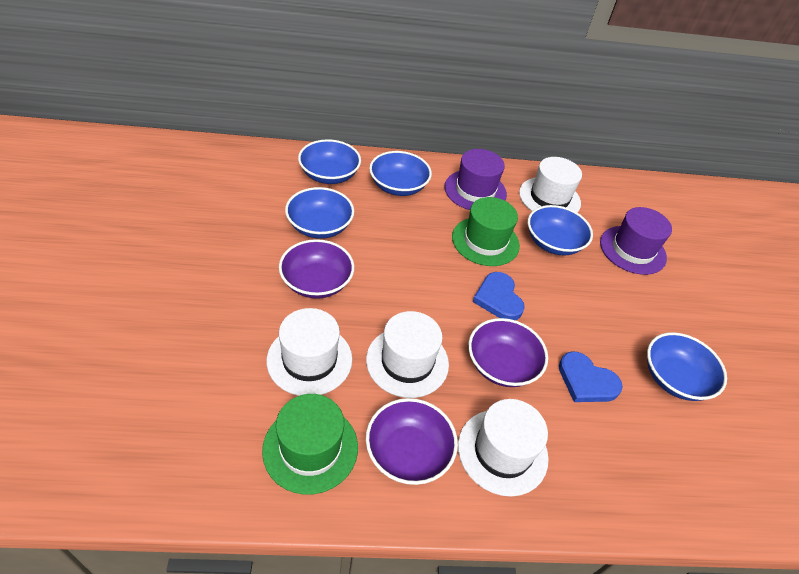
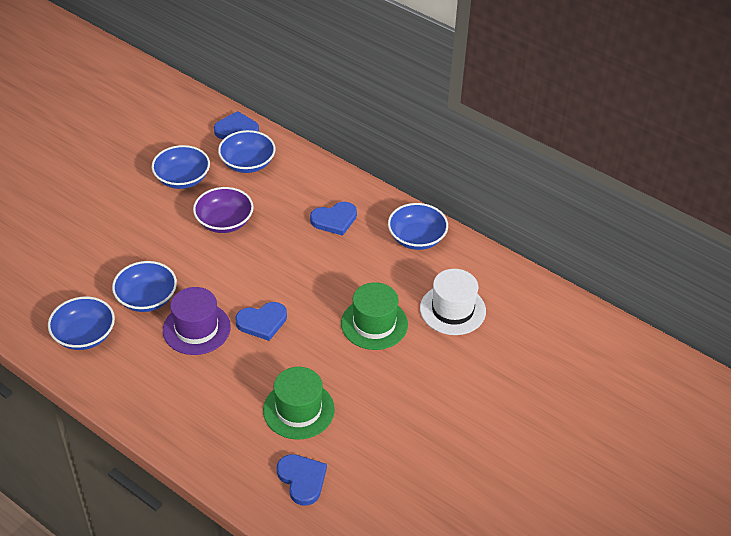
blue heart: 2 -> 4
purple bowl: 3 -> 1
purple hat: 2 -> 1
white hat: 4 -> 1

